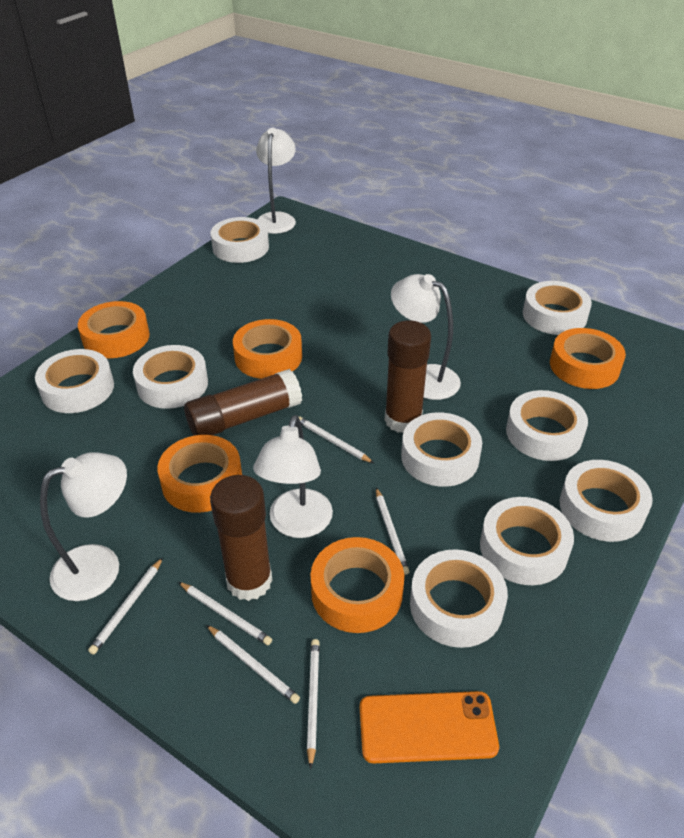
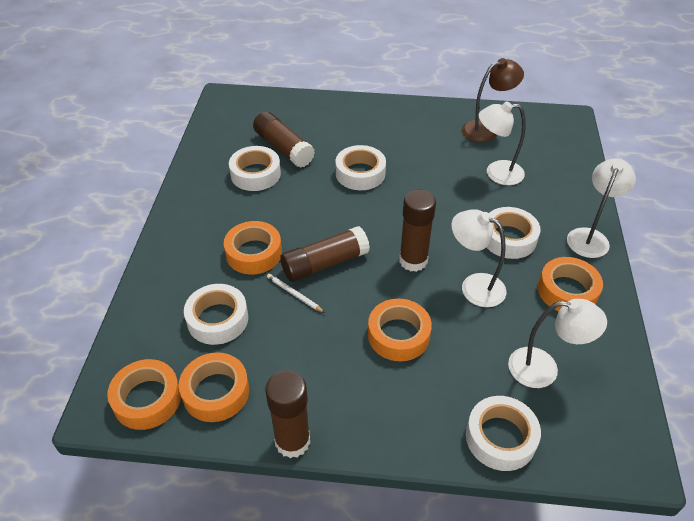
brown glue stick: 3 -> 4
brown lamp: 0 -> 1
orange phone: 1 -> 0
white pencil: 6 -> 1
white tape: 9 -> 5

